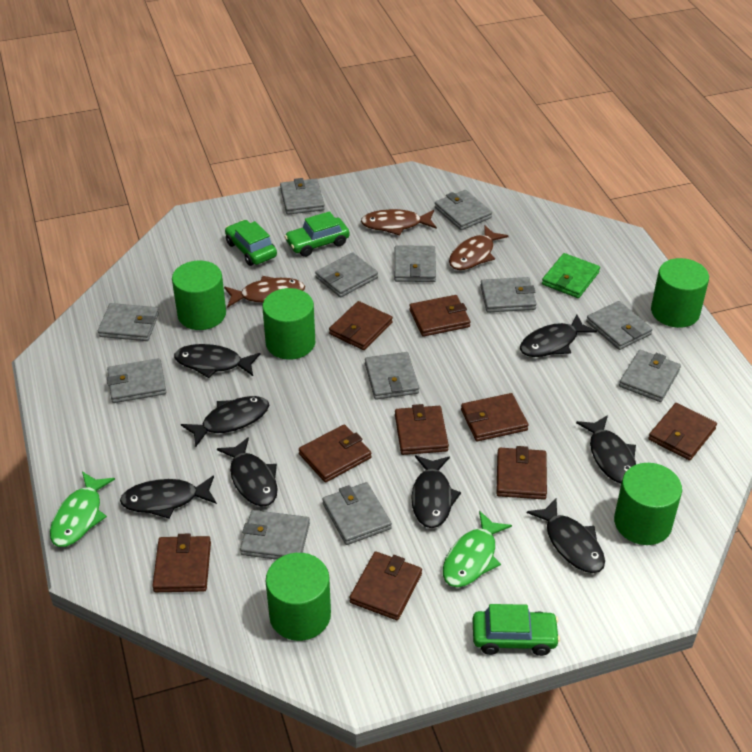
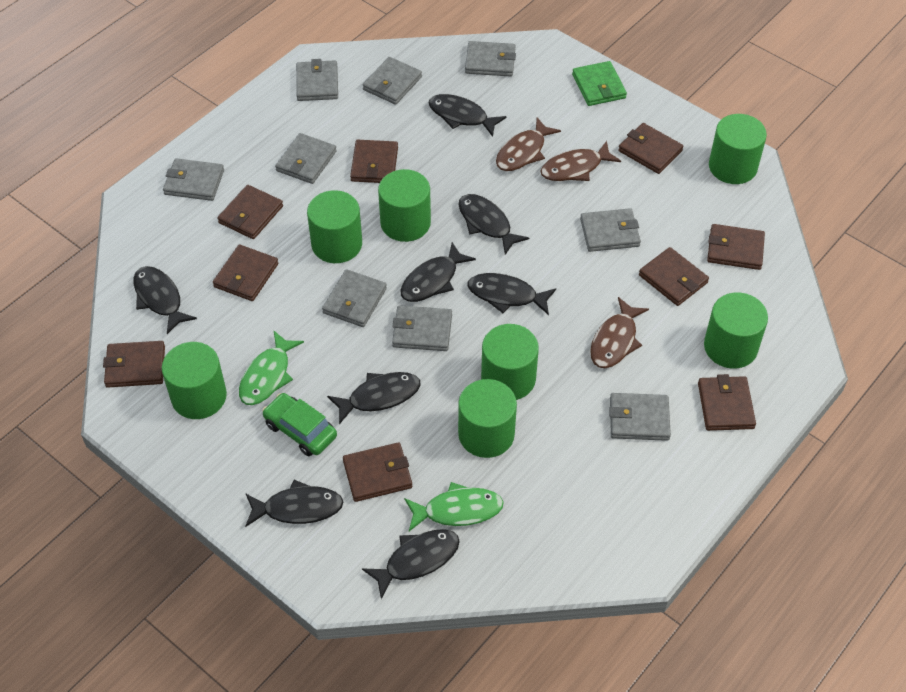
green car: 3 -> 1
green cylinder: 5 -> 7
grey wallet: 12 -> 9

